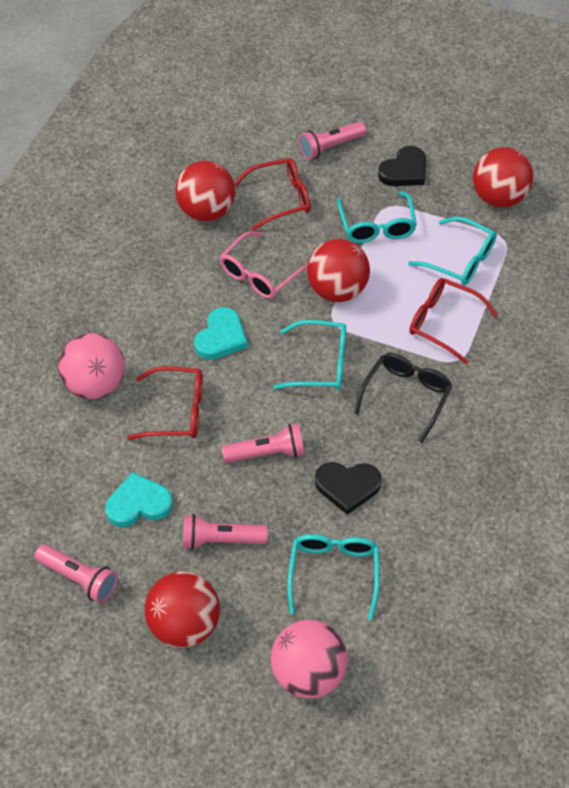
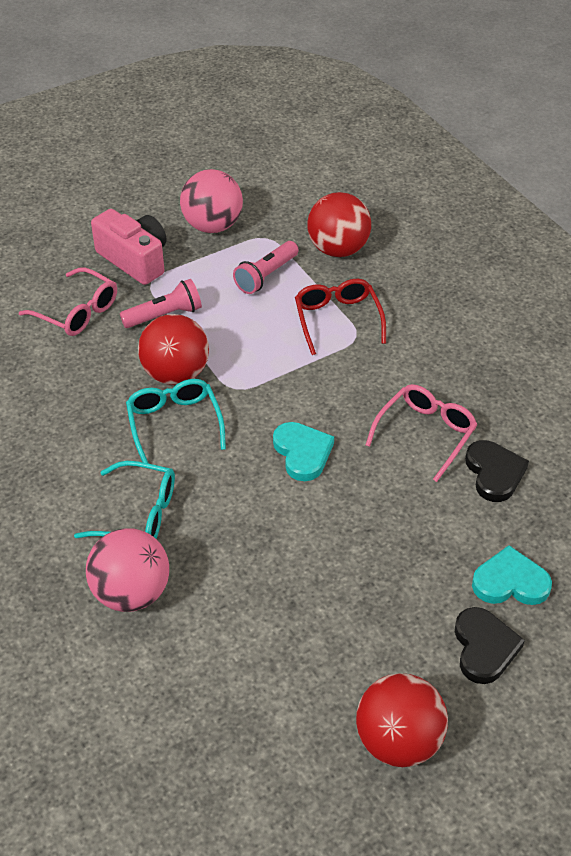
black glasses: 1 -> 0
pink camera: 0 -> 1
pink flashlight: 4 -> 2
pink glasses: 1 -> 2
red ball: 4 -> 3
red glasses: 3 -> 1
turquoise glasses: 4 -> 2

